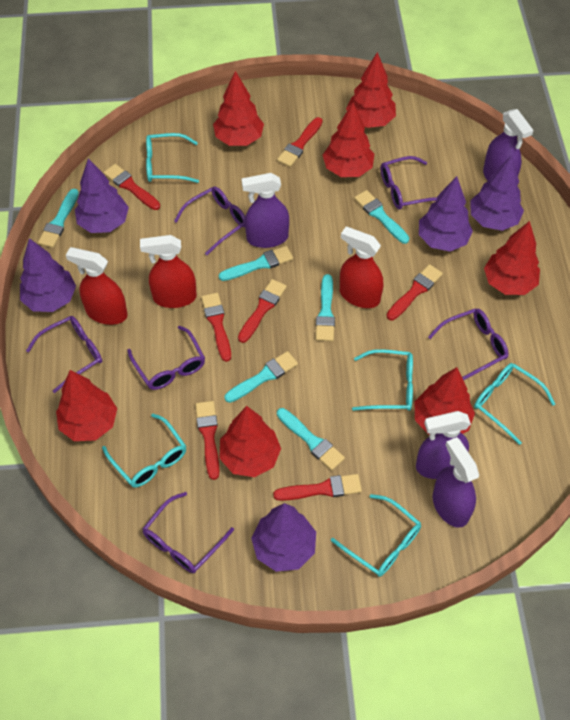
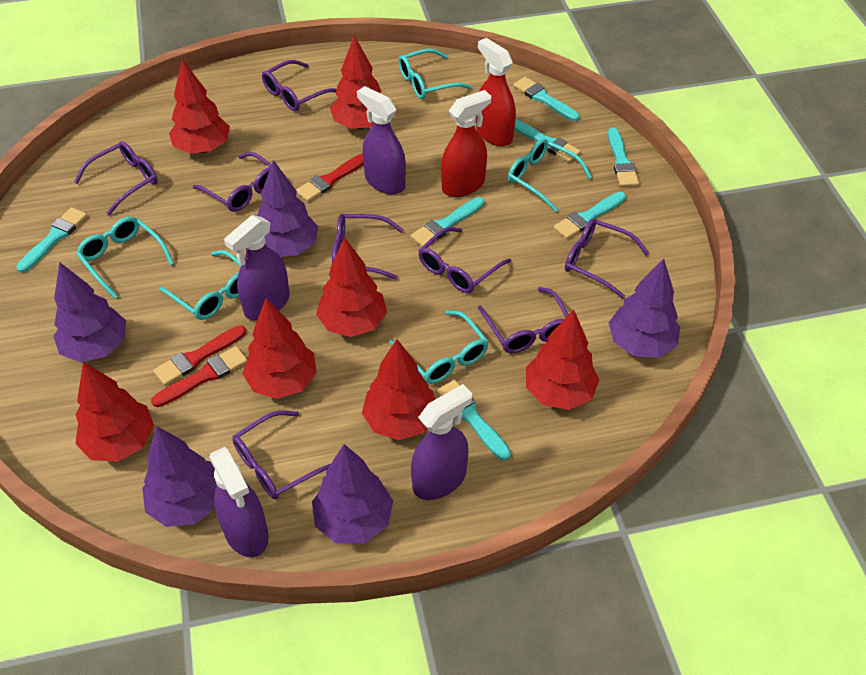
purple glasses: 6 -> 8
red brush: 7 -> 3
red spray bottle: 3 -> 2
turquoise brush: 6 -> 7

